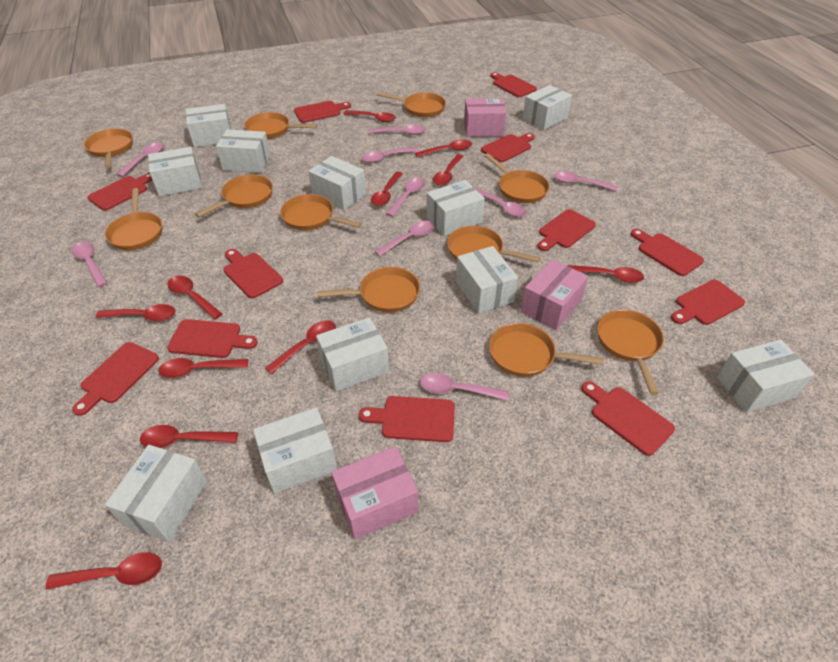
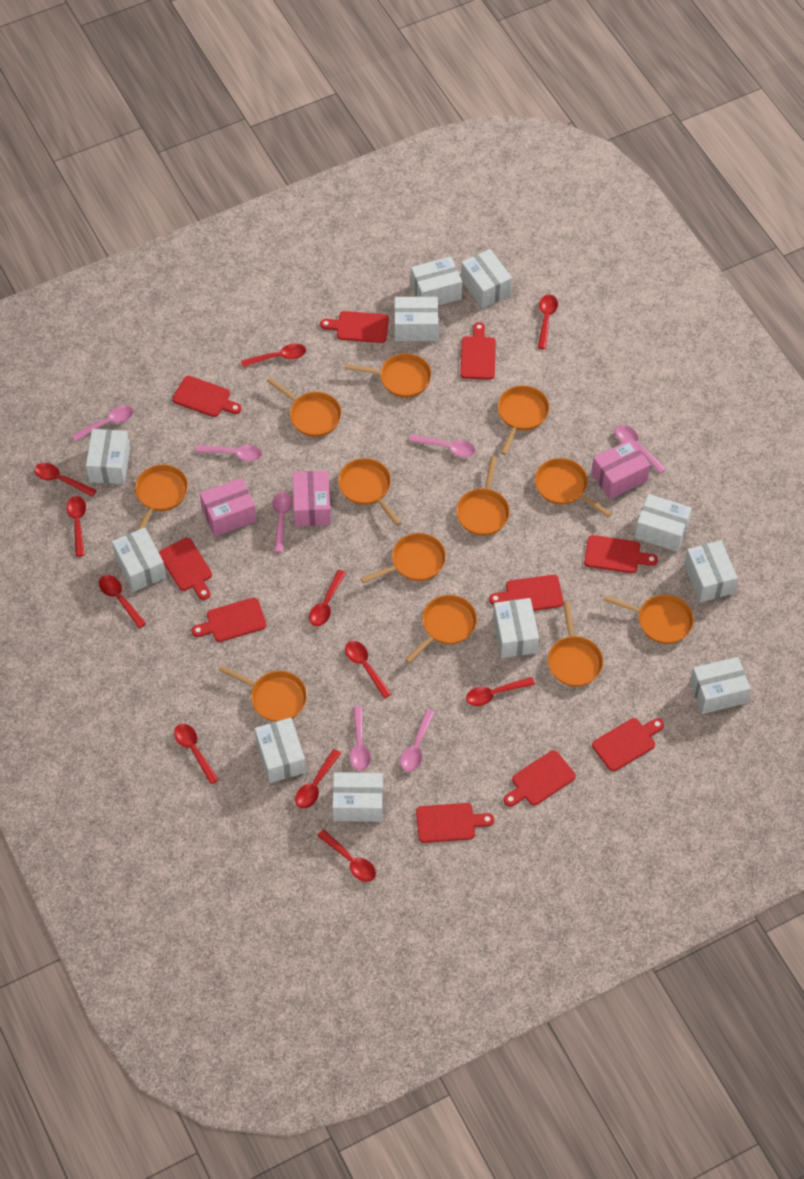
orange pan: 11 -> 12
pink spoon: 9 -> 7
red cutting board: 12 -> 10

